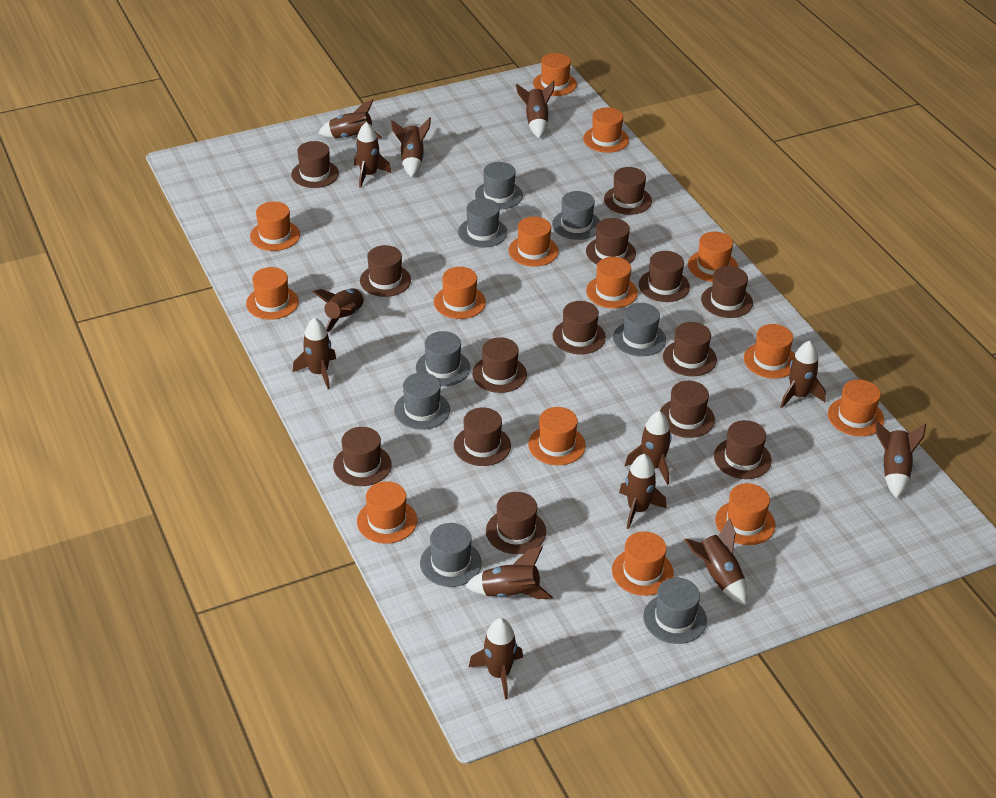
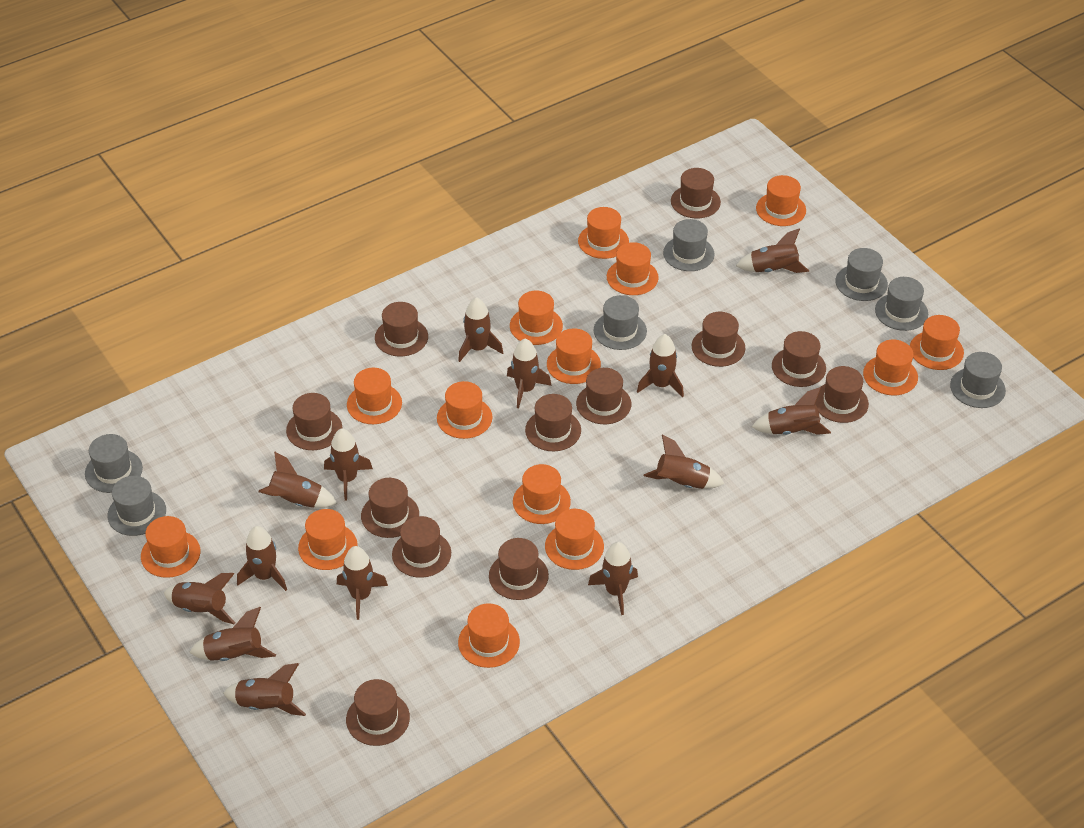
brown hat: 14 -> 12
brown rocket: 13 -> 14
grey hat: 8 -> 7

